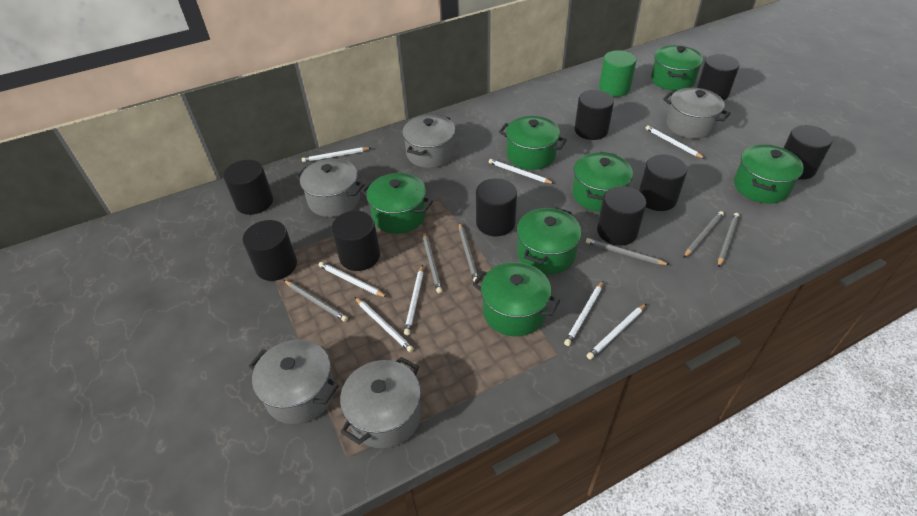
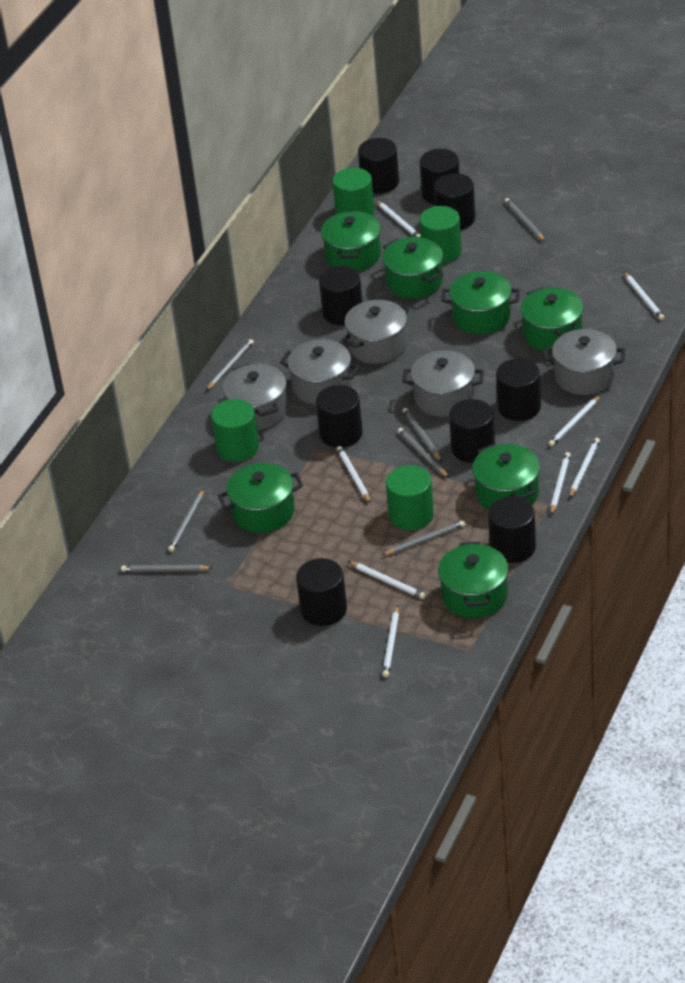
green cylinder: 1 -> 4
grey pencil: 6 -> 7

